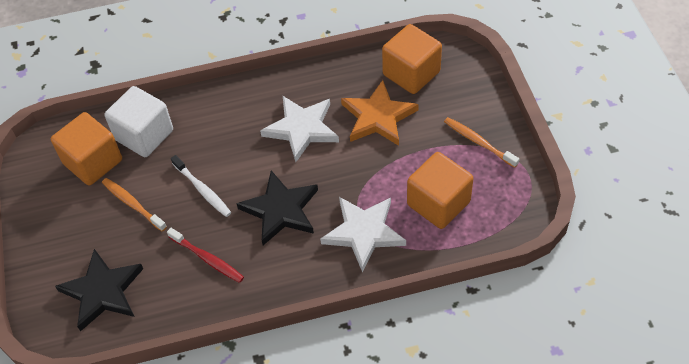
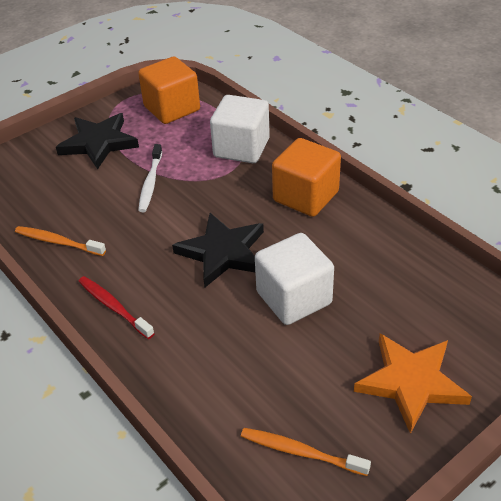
orange cube: 3 -> 2
white cube: 1 -> 2
white star: 2 -> 0

